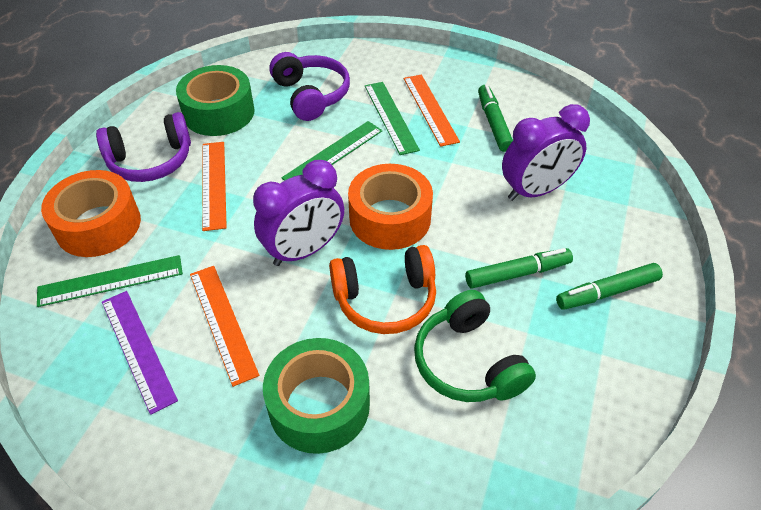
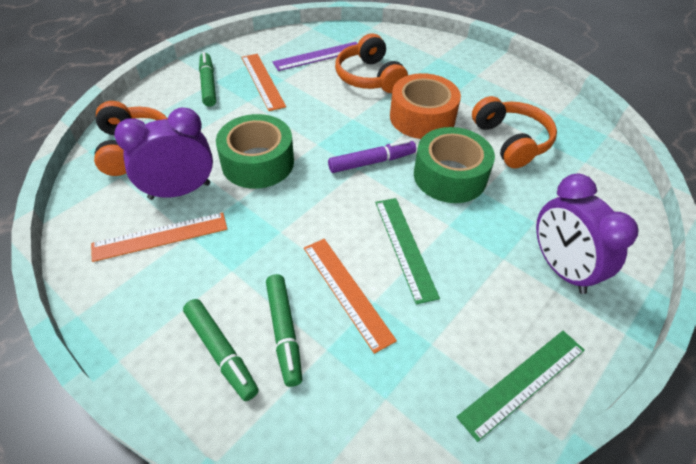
green headphones: 1 -> 0
green ruler: 3 -> 2
orange headphones: 1 -> 3
orange tape: 2 -> 1
purple headphones: 2 -> 0
purple marker: 0 -> 1

